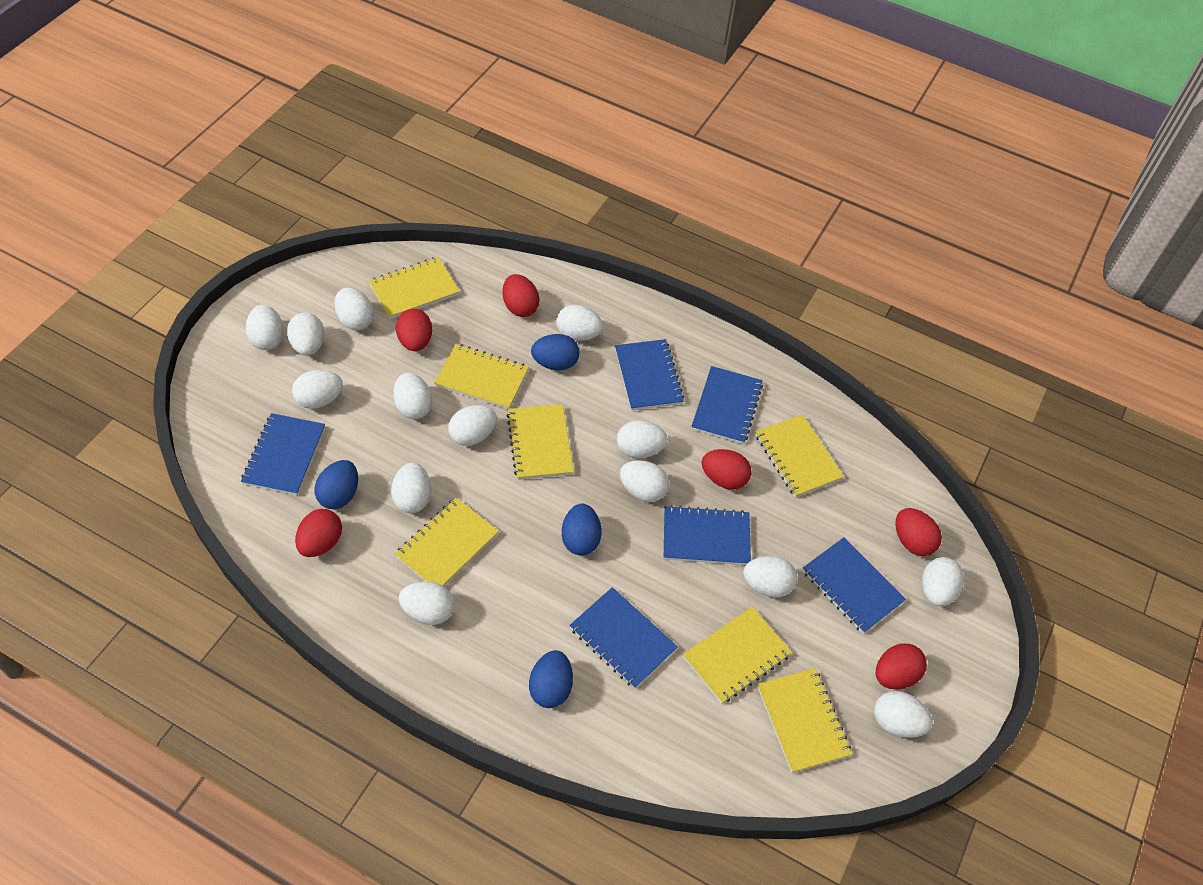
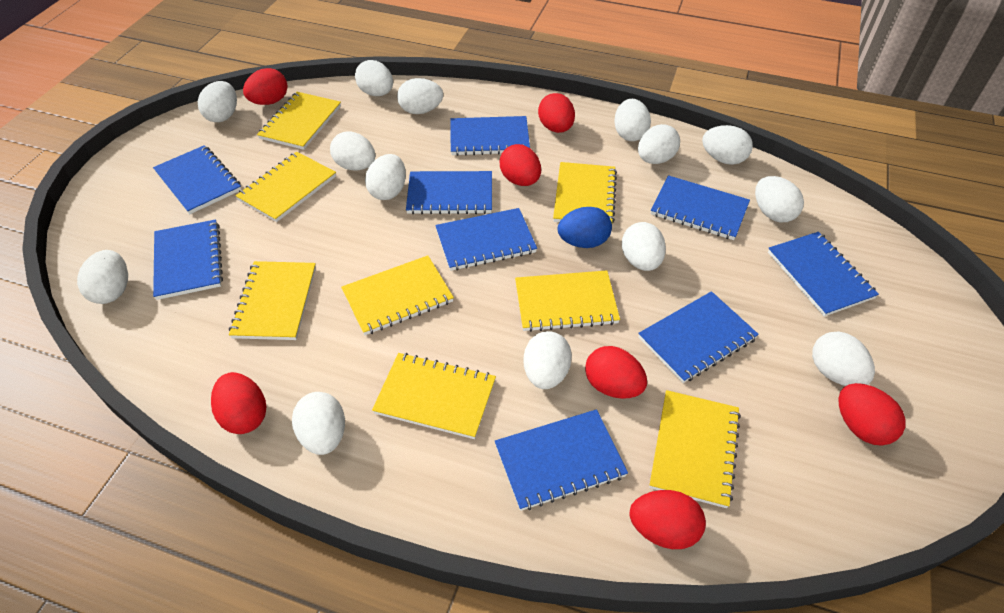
blue egg: 4 -> 1
blue notebook: 6 -> 9
red egg: 6 -> 7
yellow notebook: 7 -> 8

